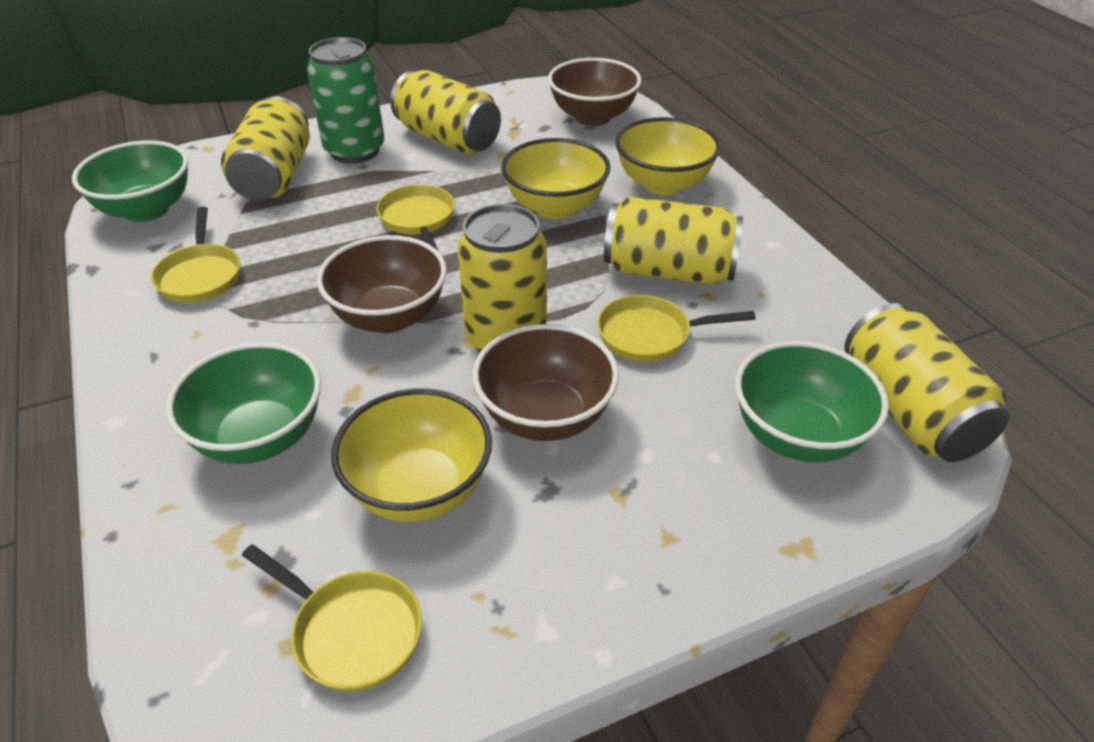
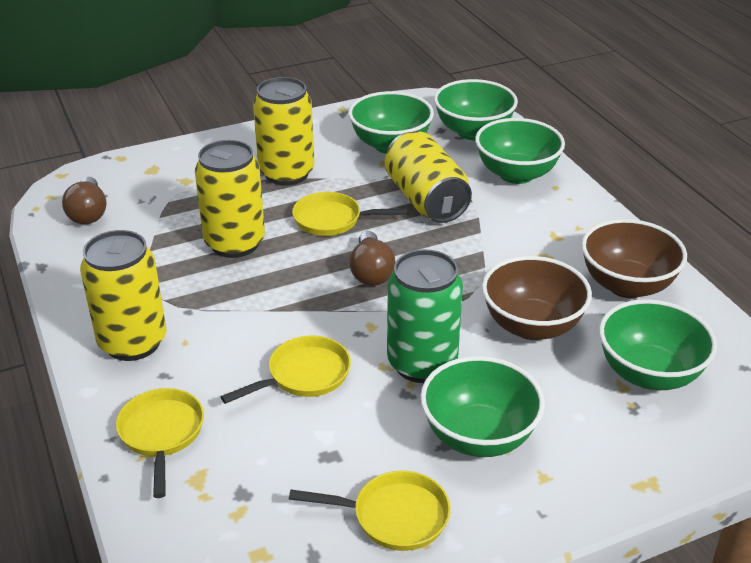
brown bowl: 3 -> 2
brown light bulb: 0 -> 2
green bowl: 3 -> 5
yellow bowl: 3 -> 0
yellow can: 5 -> 4

